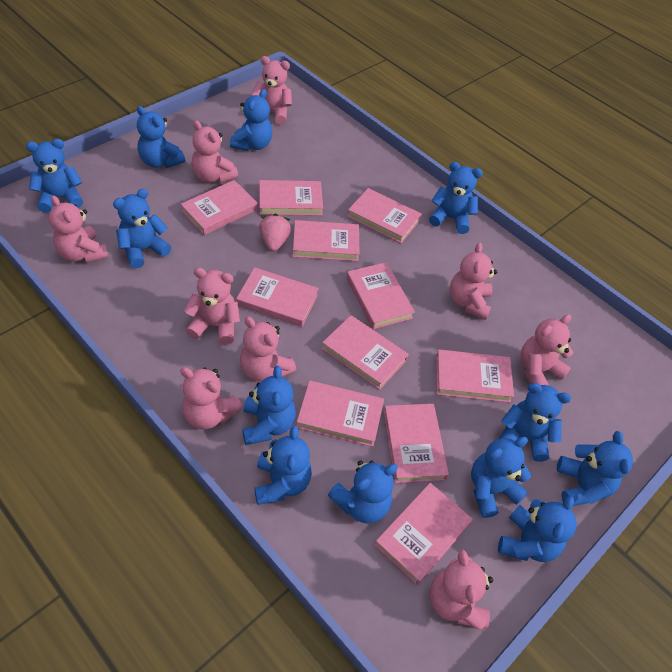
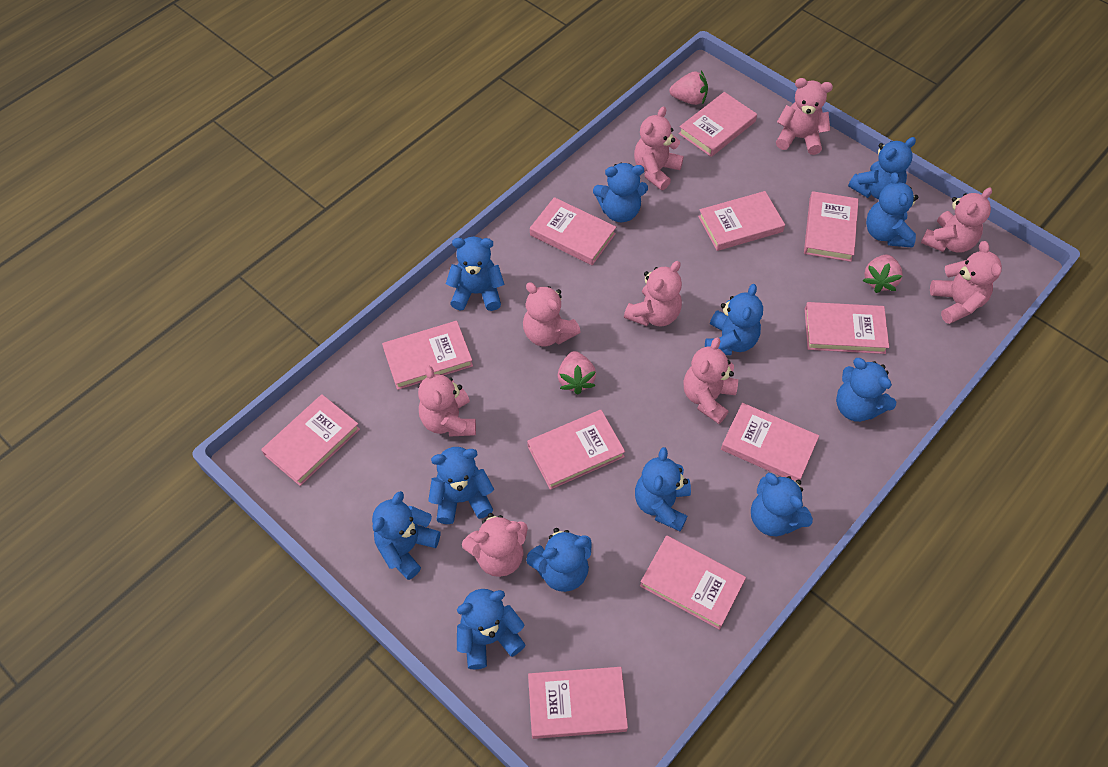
pink strawberry: 1 -> 3

